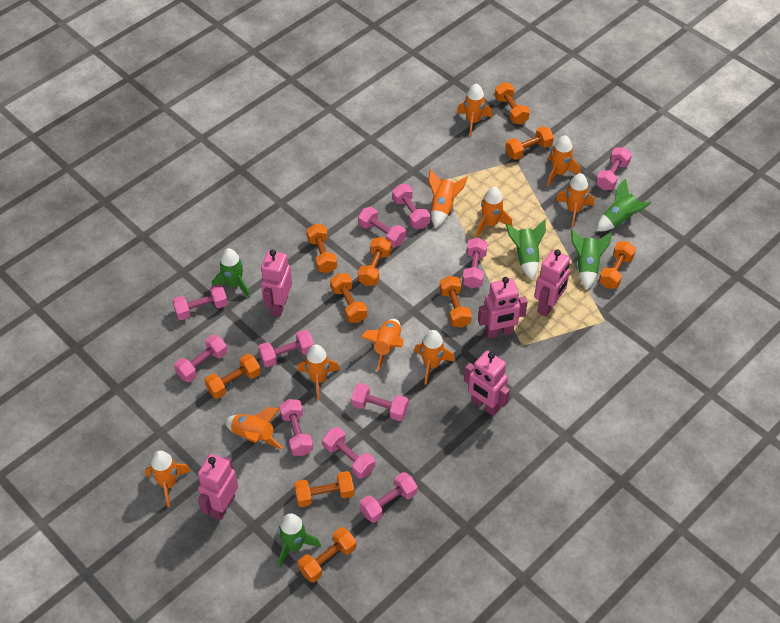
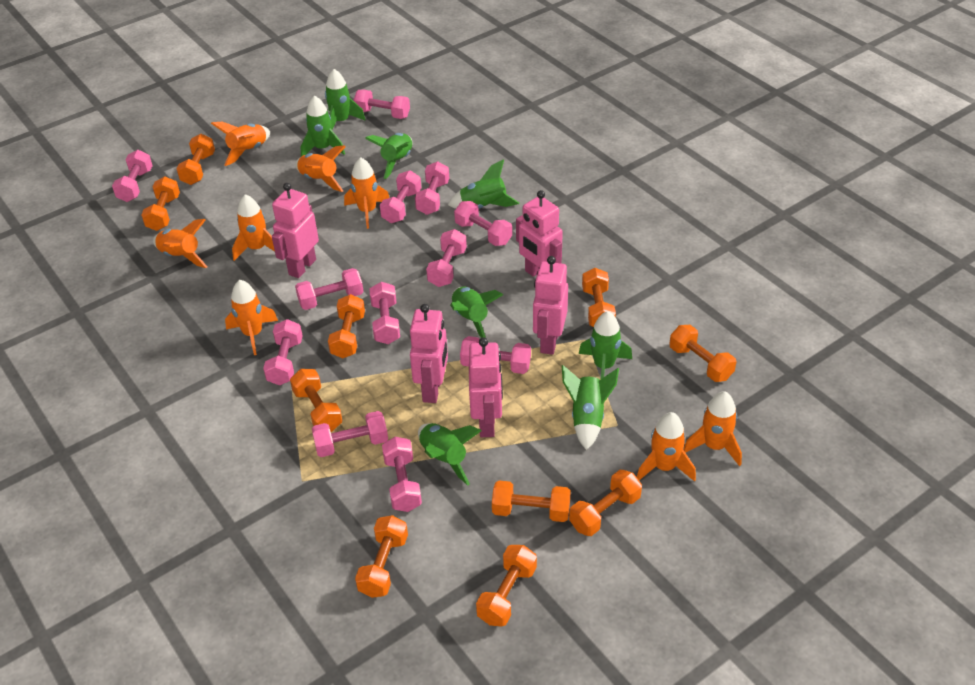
green rocket: 5 -> 8
orange rocket: 10 -> 8
pink dumbbell: 11 -> 12

